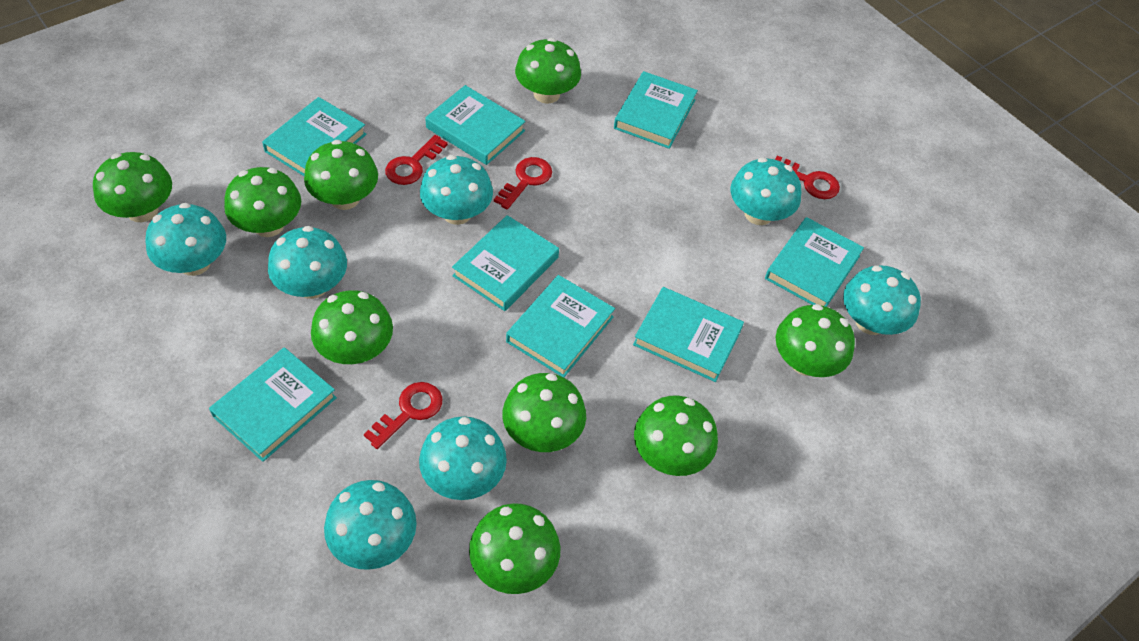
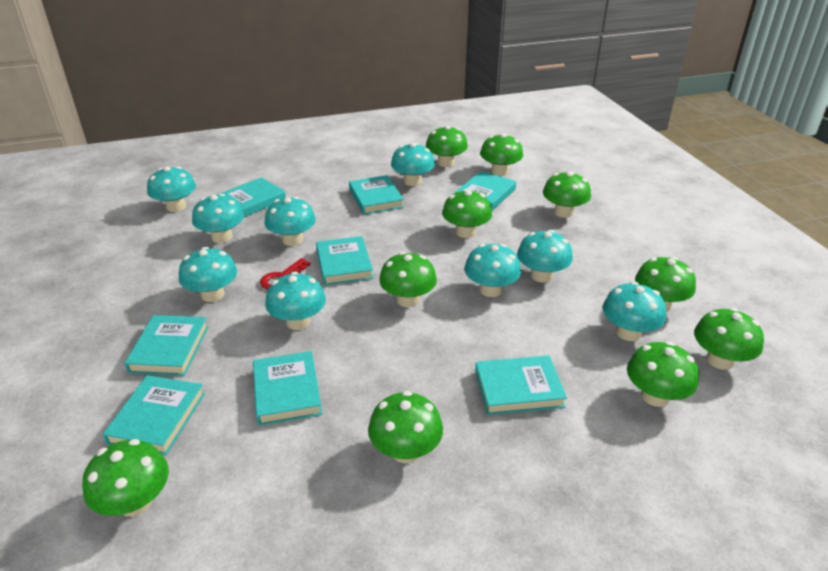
green mushroom: 9 -> 10
red key: 4 -> 1
turquoise mushroom: 7 -> 9

